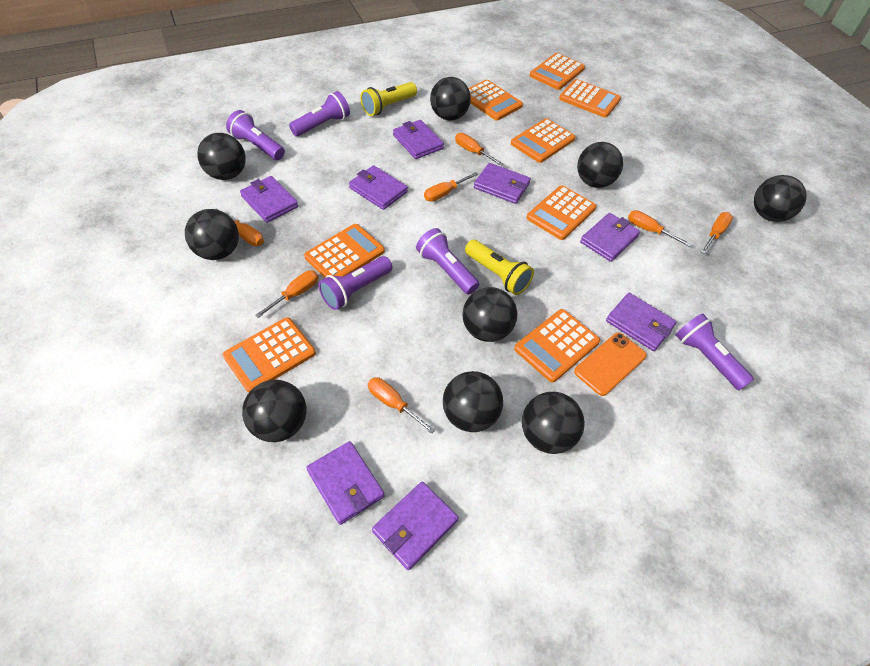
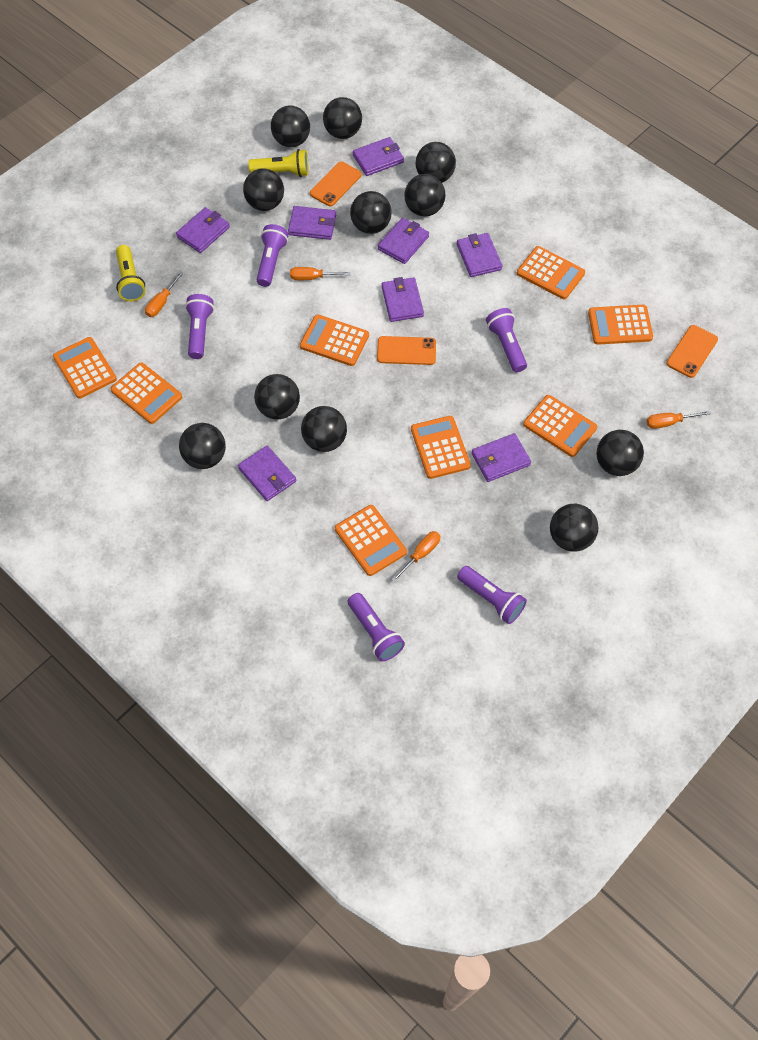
black ball: 9 -> 11
orange phone: 1 -> 3
orange screwdriver: 7 -> 4

